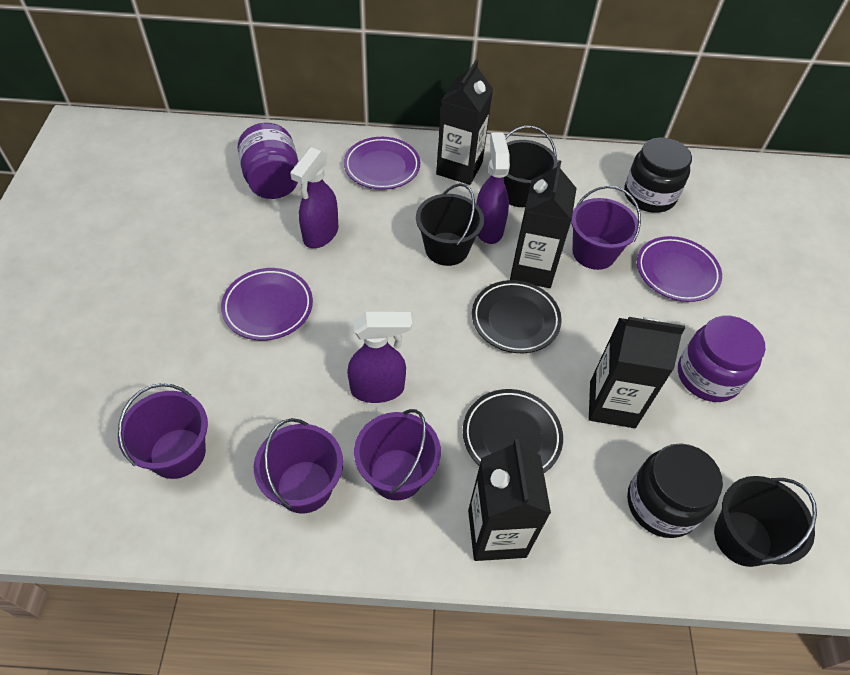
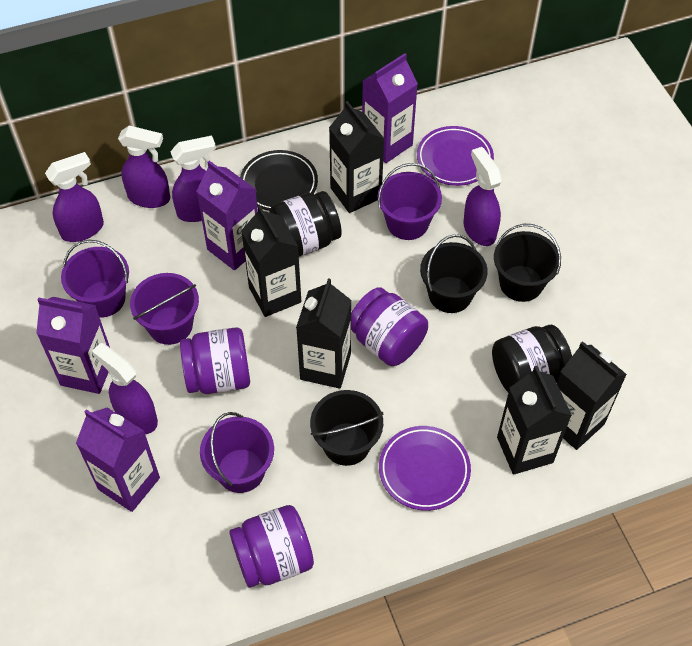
black carton: 4 -> 5
black plate: 2 -> 1
purple carton: 0 -> 4
purple jar: 2 -> 3
purple plate: 3 -> 2
purple spray bottle: 3 -> 5

